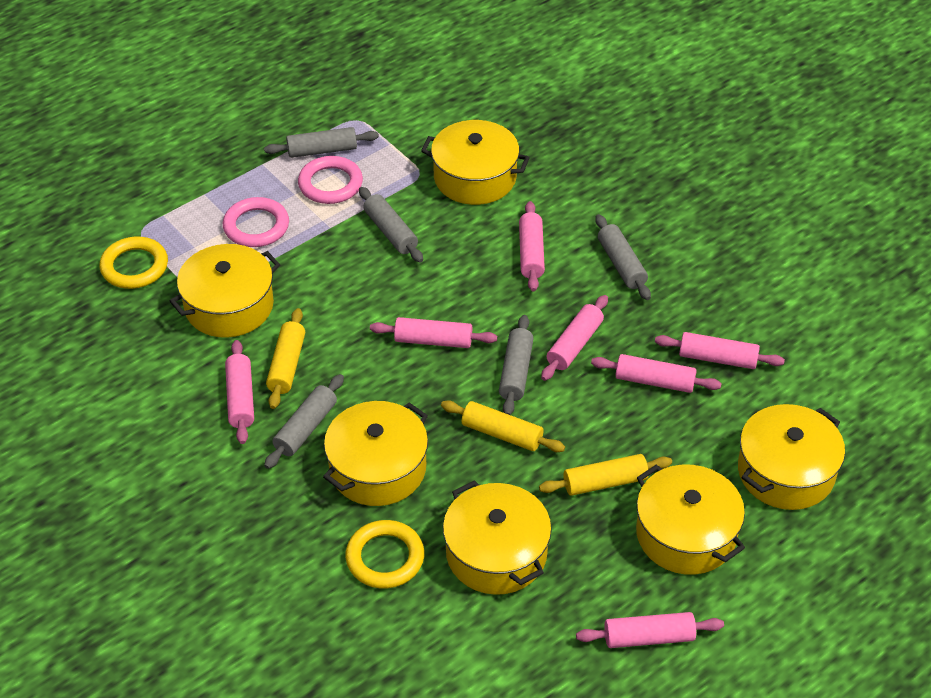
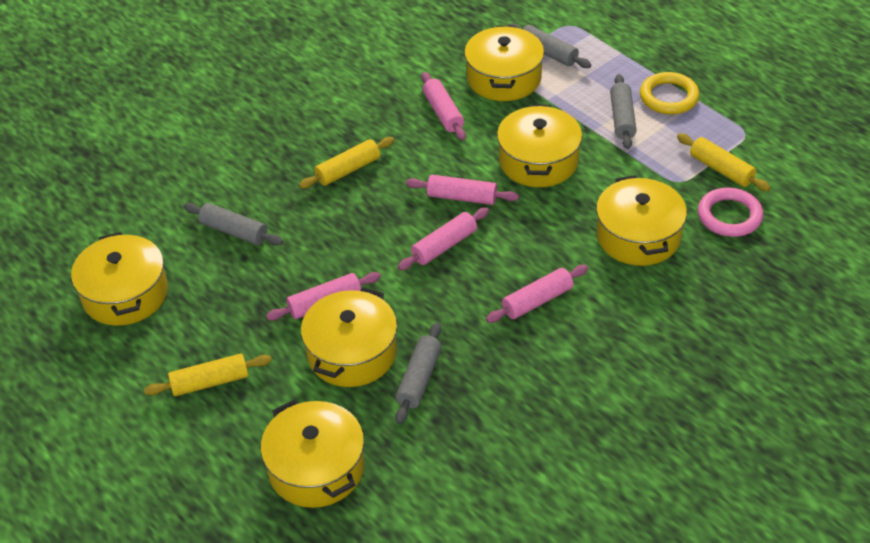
grey rolling pin: 5 -> 4
pink ring: 2 -> 1
pink rolling pin: 7 -> 5
yellow ring: 2 -> 1

